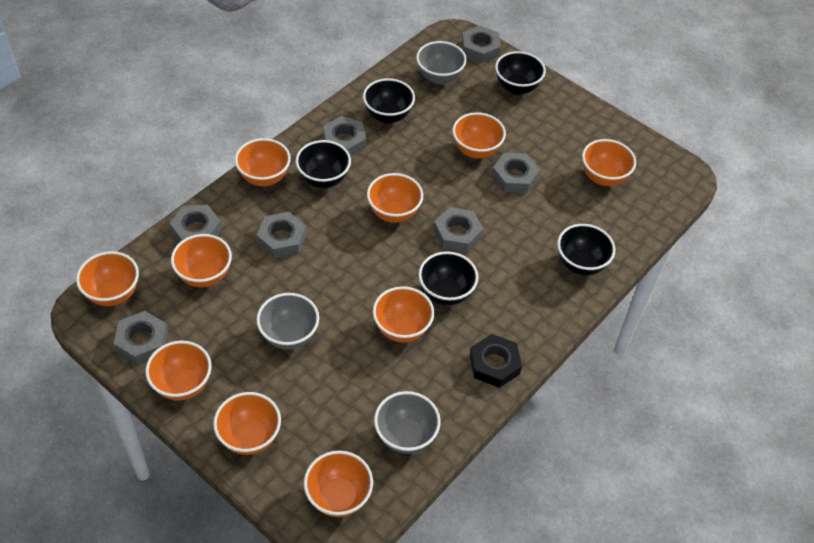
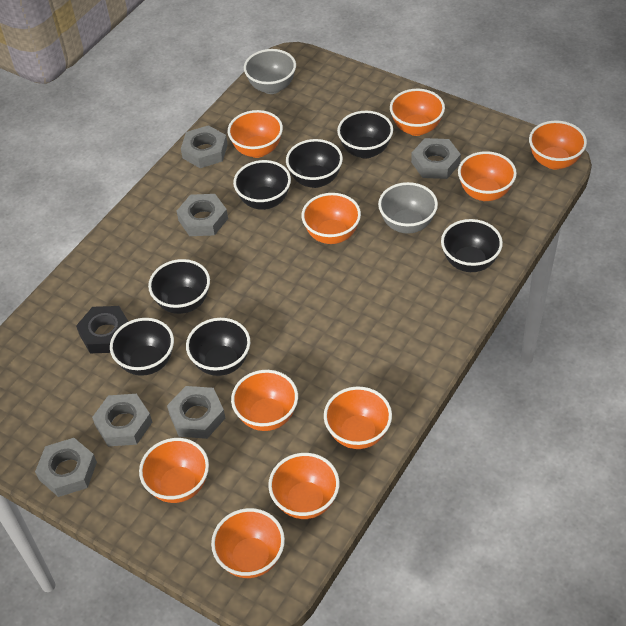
black bowl: 5 -> 7
grey bowl: 3 -> 2
grey nut: 7 -> 6

